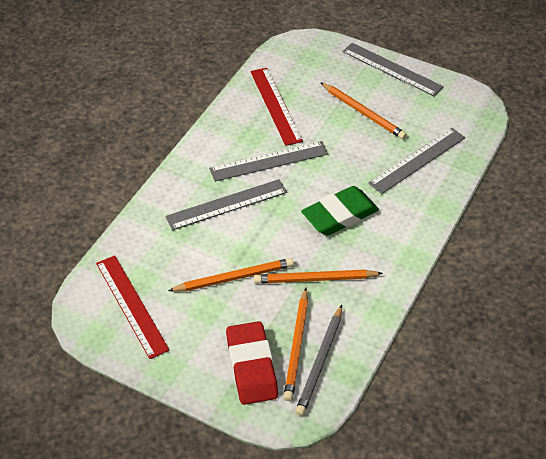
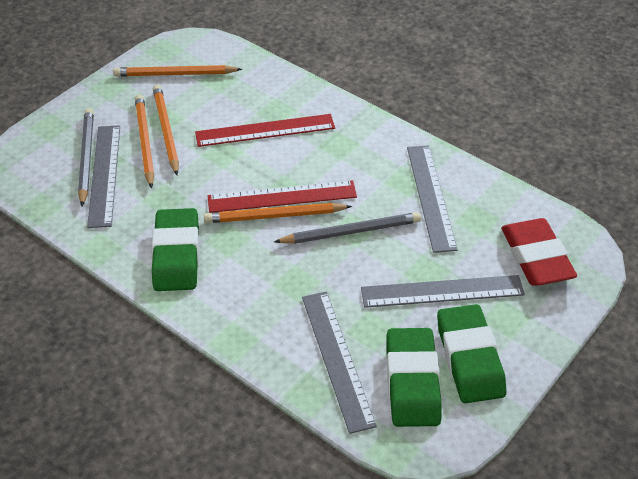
green eraser: 1 -> 3
grey pencil: 1 -> 2

